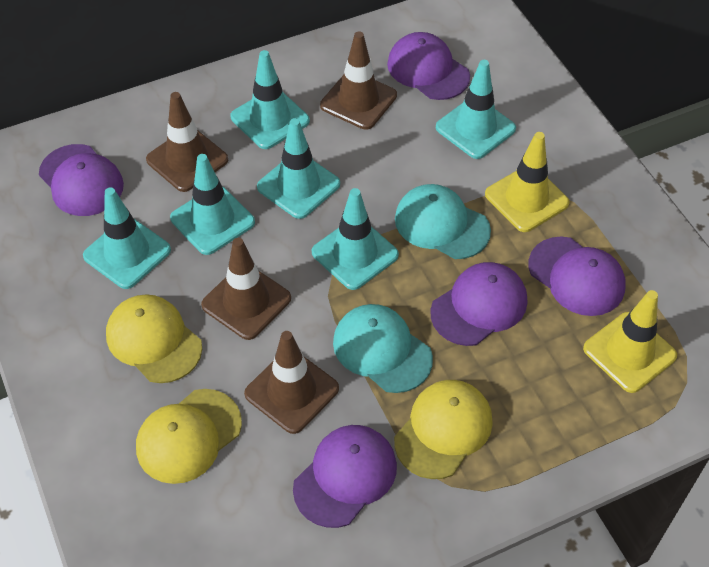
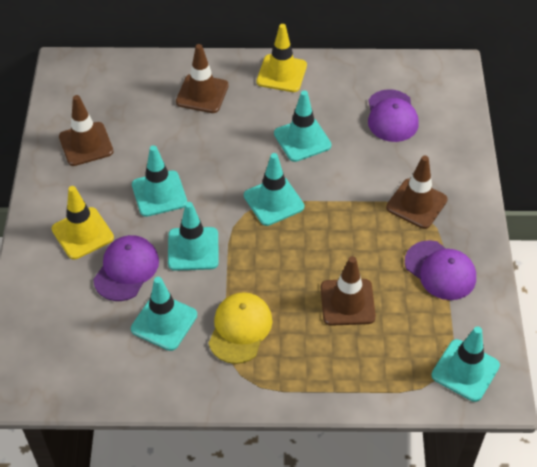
purple cap: 5 -> 3
turquoise cap: 2 -> 0
yellow cap: 3 -> 1

